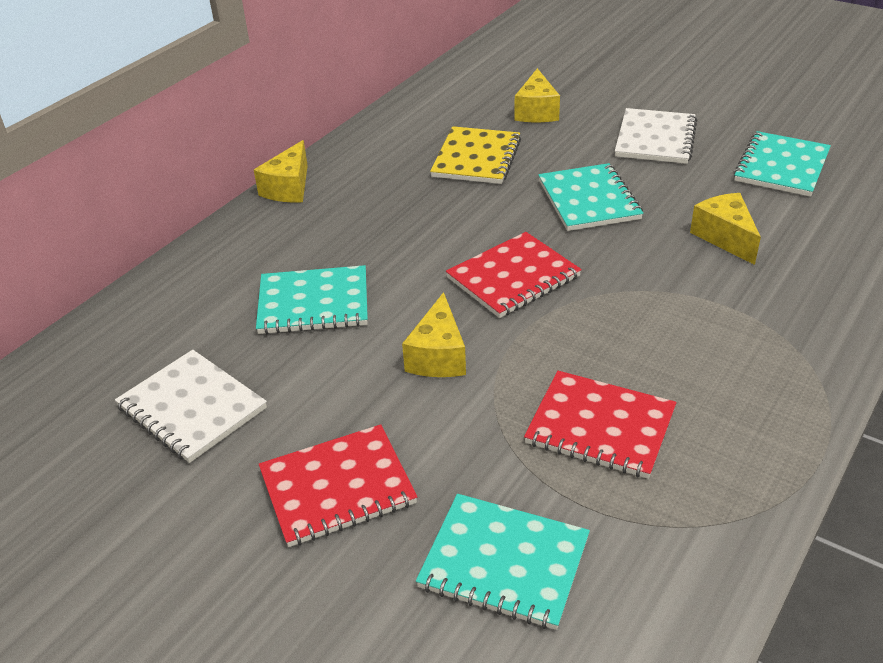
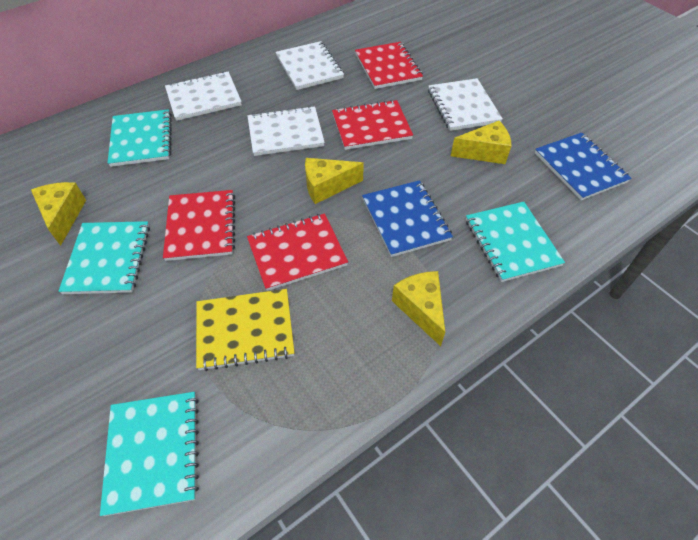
blue notebook: 0 -> 2
red notebook: 3 -> 4
white notebook: 2 -> 4

